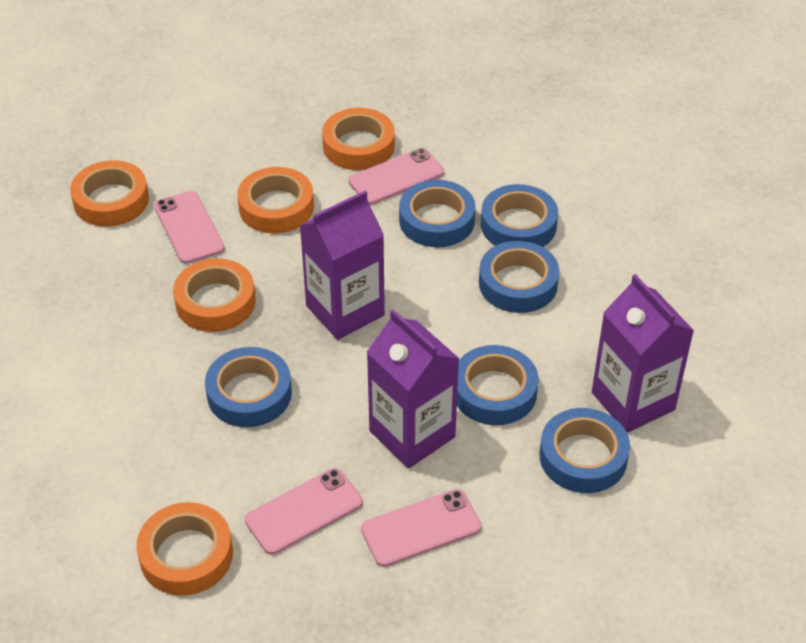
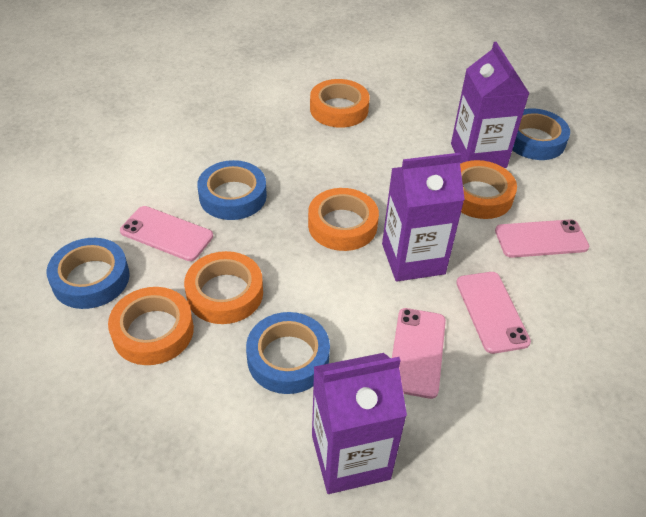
blue tape: 6 -> 4

